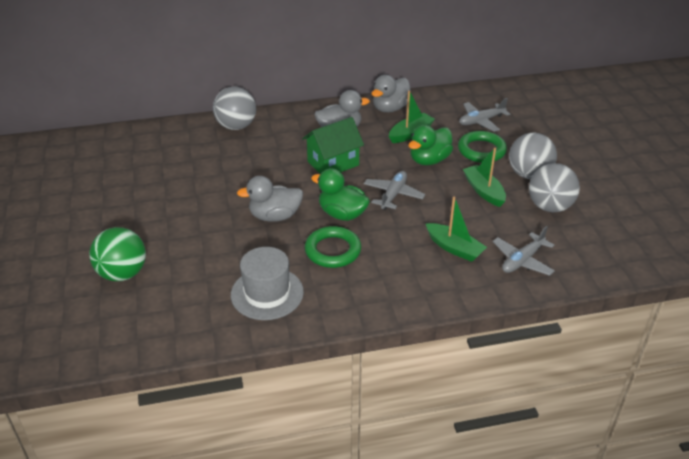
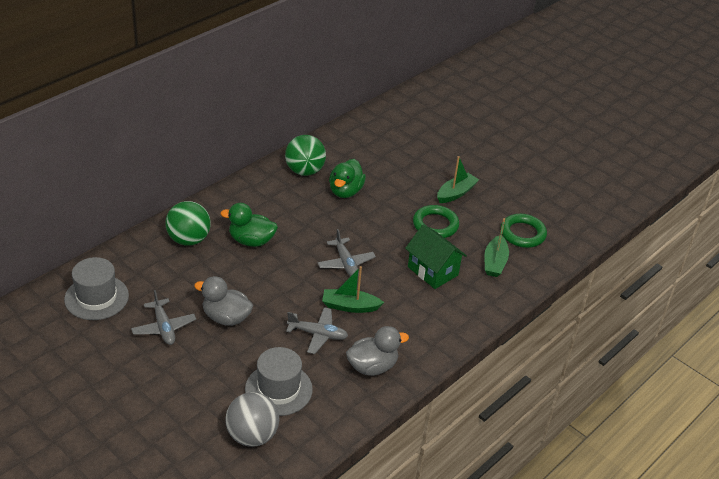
green ball: 1 -> 2
grey ball: 3 -> 1
grey duck: 3 -> 2
grey hat: 1 -> 2

